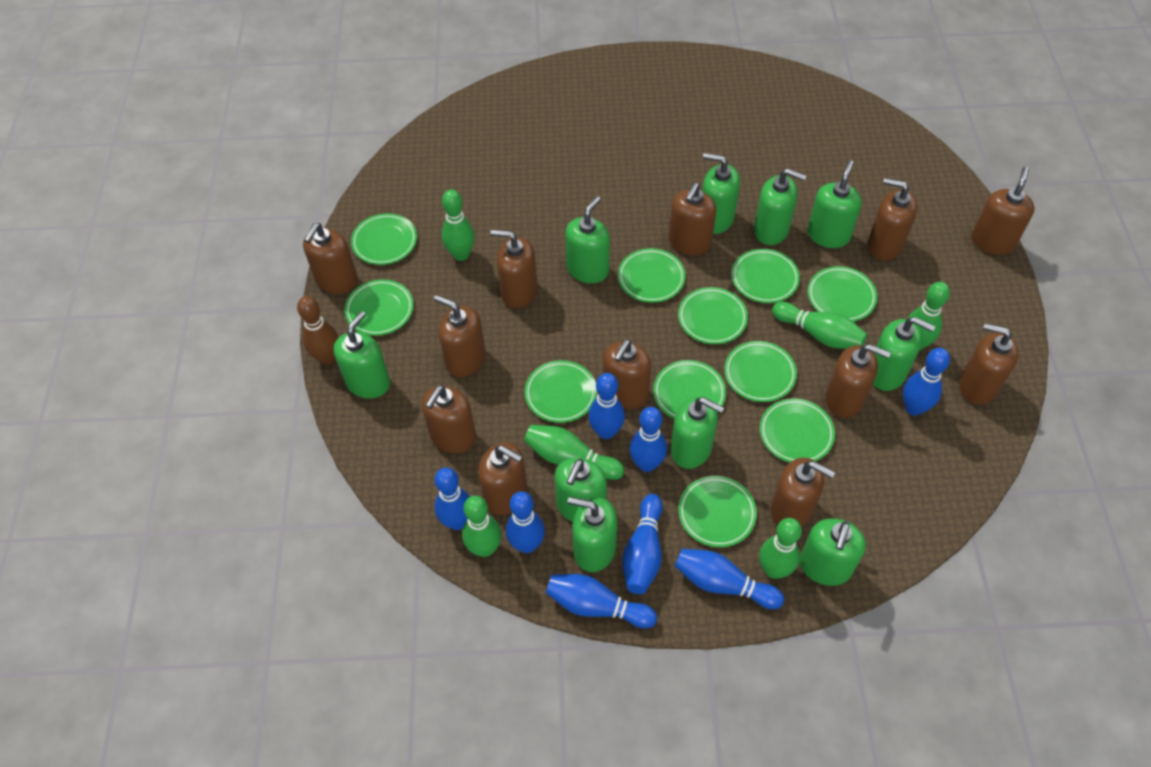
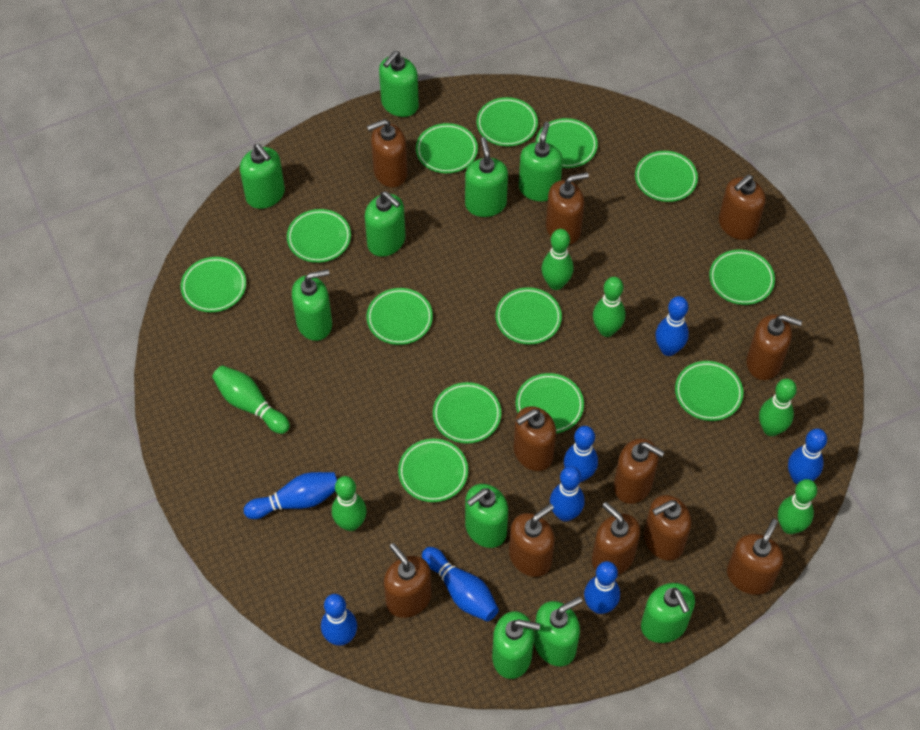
brown bowling pin: 1 -> 0
brown soap dispenser: 12 -> 11
green plate: 11 -> 13

